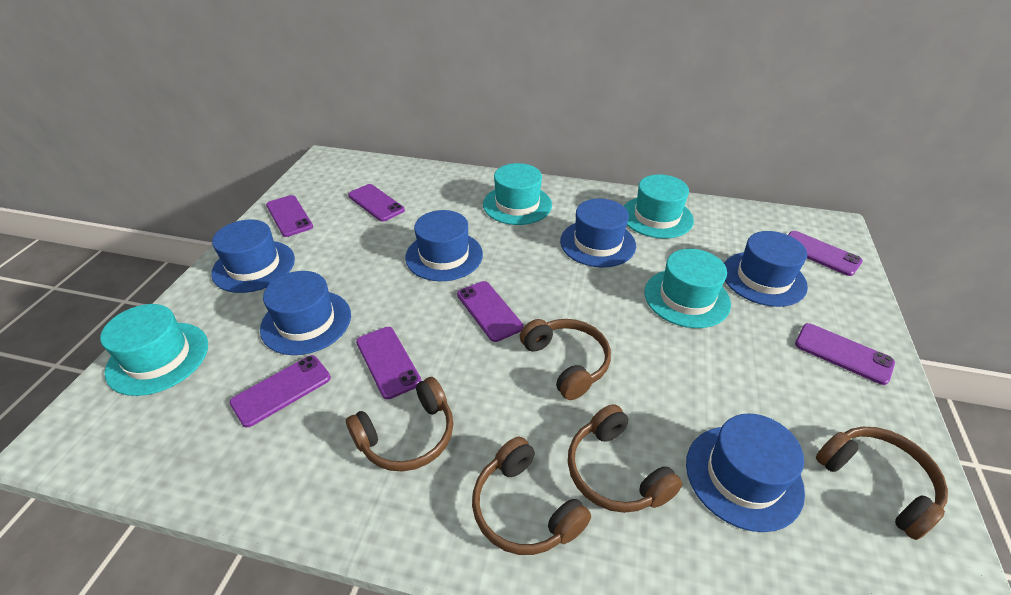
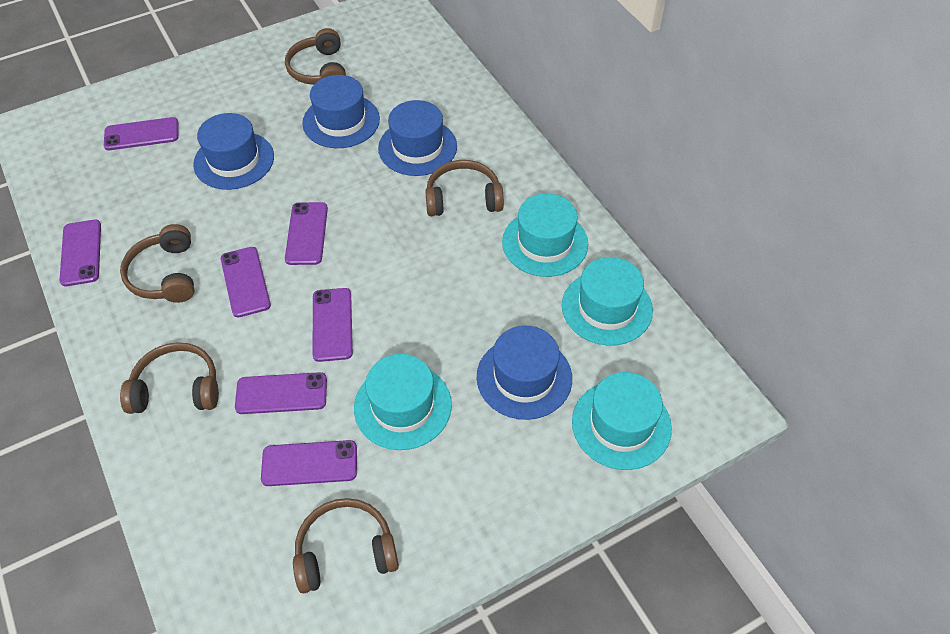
blue hat: 6 -> 4

